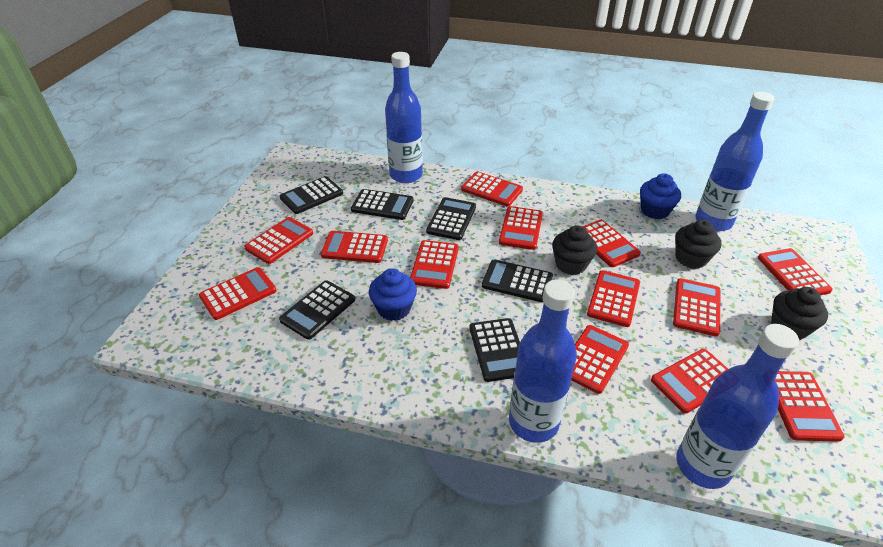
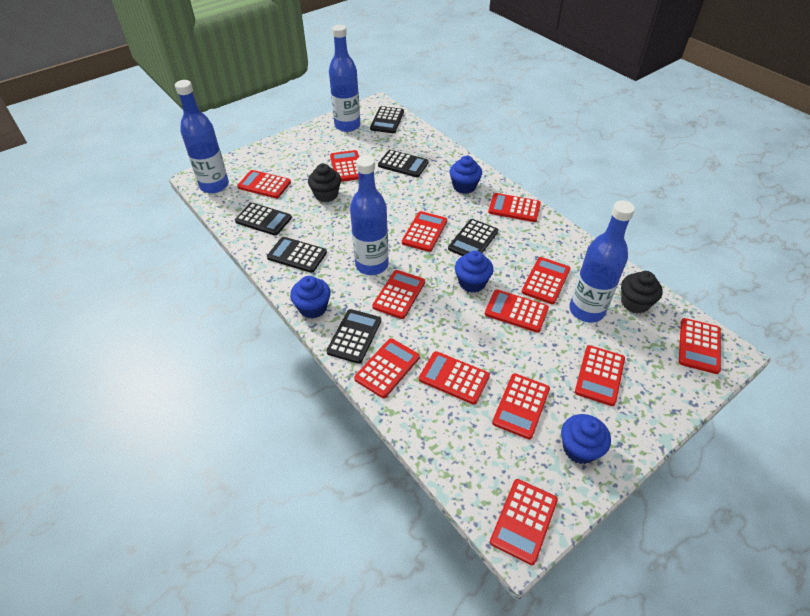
black cupcake: 3 -> 2
blue cupcake: 2 -> 4

